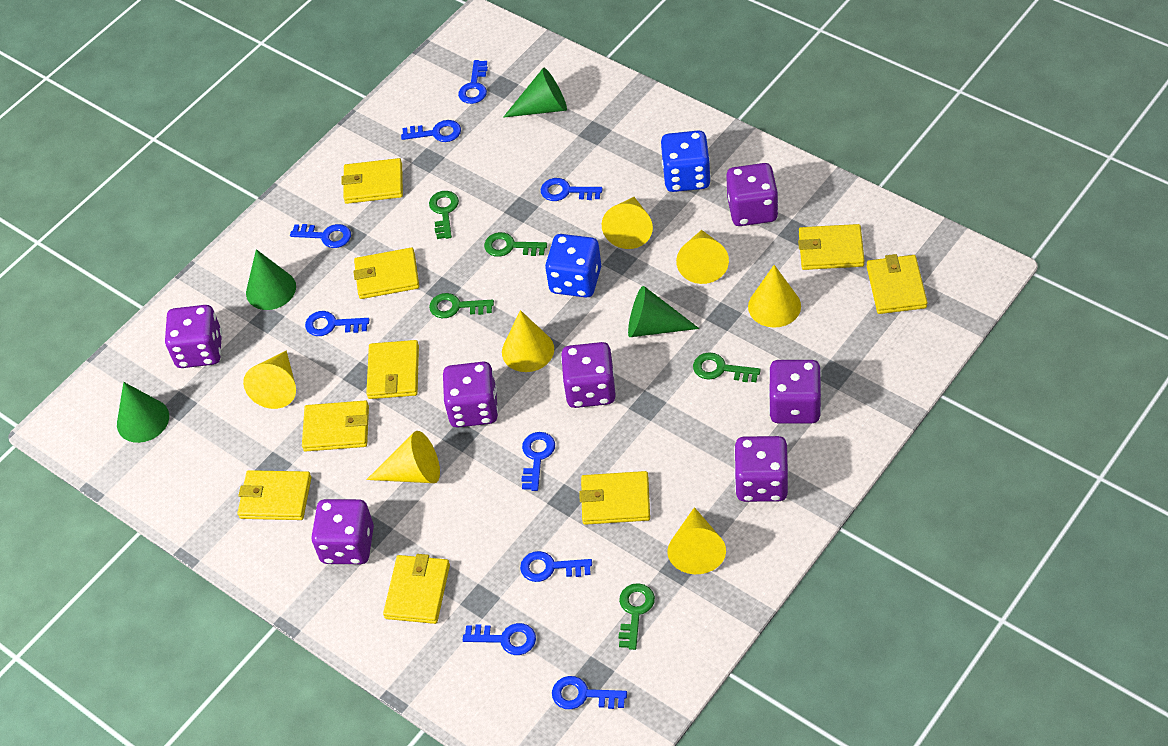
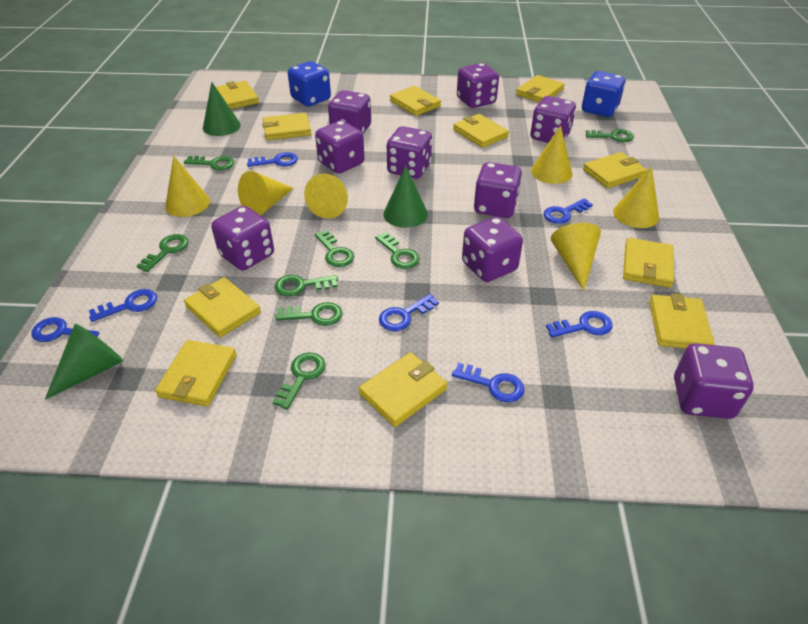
blue key: 9 -> 7
green cone: 4 -> 3
green key: 5 -> 8
purple dice: 7 -> 9
yellow cone: 7 -> 6
yellow wallet: 9 -> 11

